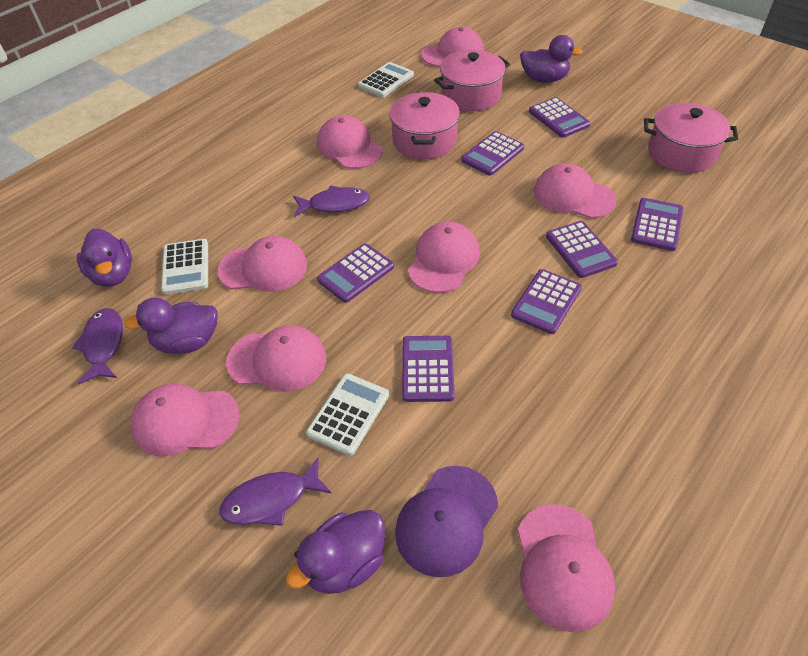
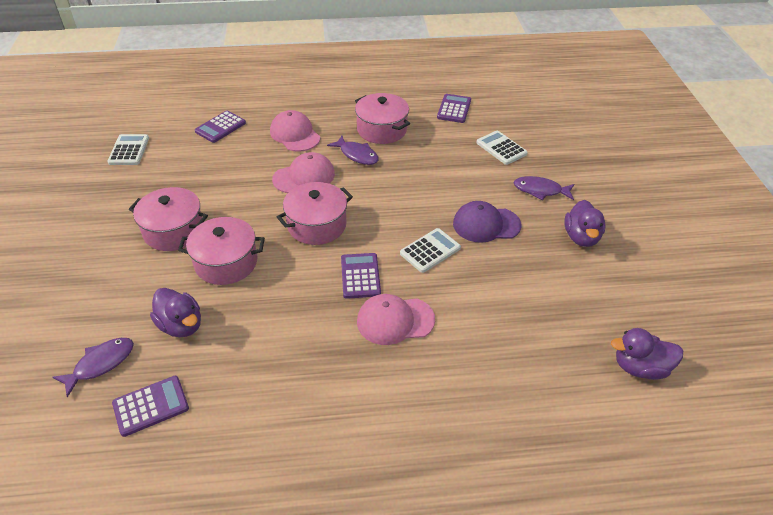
pink cap: 8 -> 3
pink pot: 3 -> 4
purple calculator: 7 -> 4
purple duck: 4 -> 3

